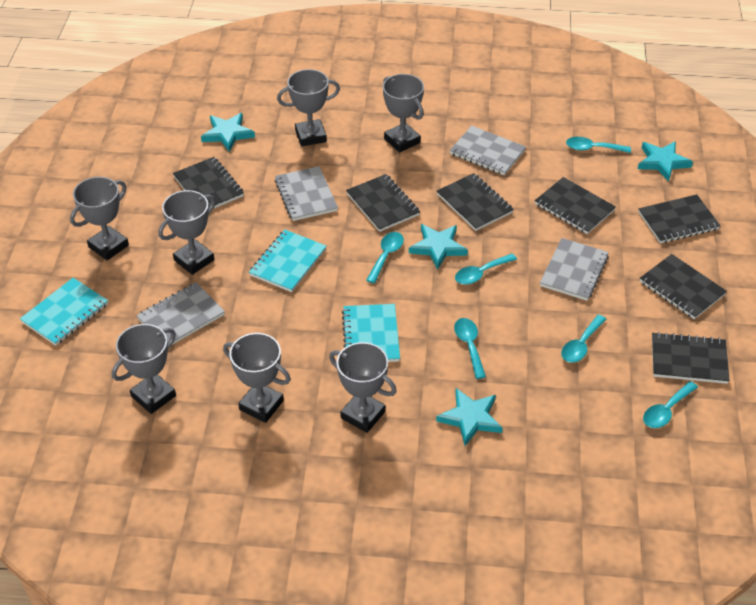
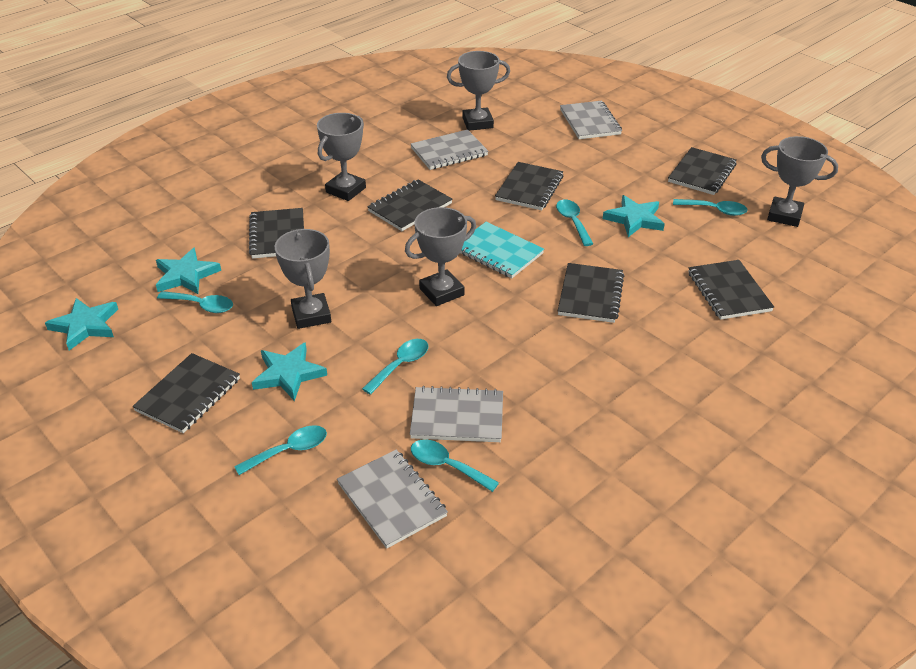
grey trophy: 7 -> 5
turquoise notebook: 3 -> 1

